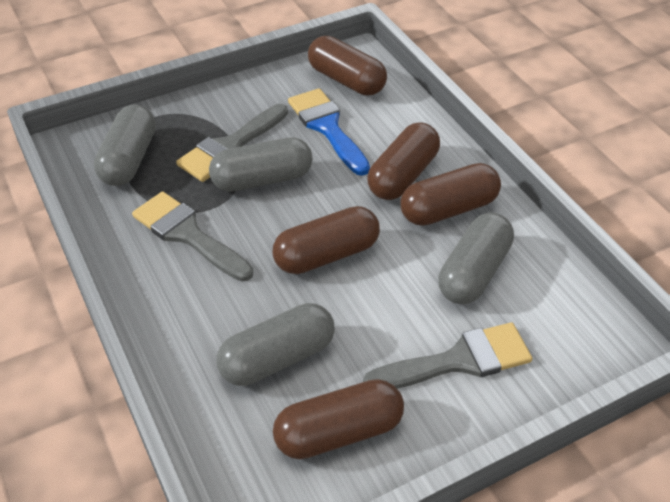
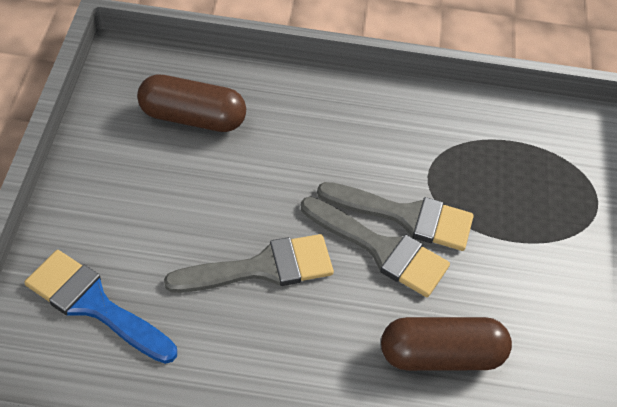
brown capsule: 5 -> 2
grey capsule: 4 -> 0

